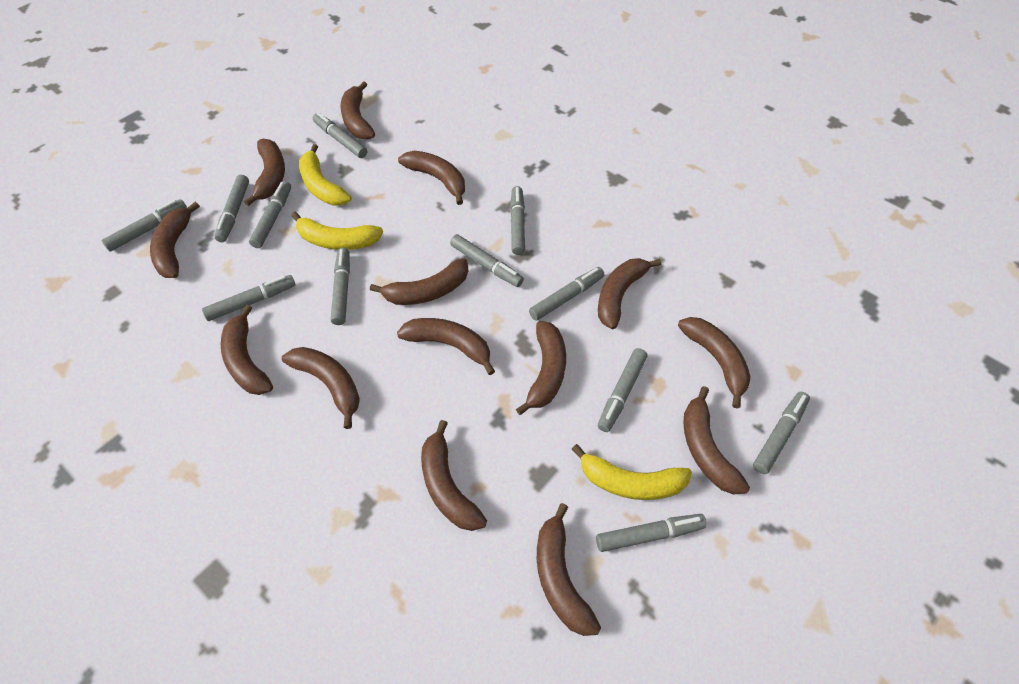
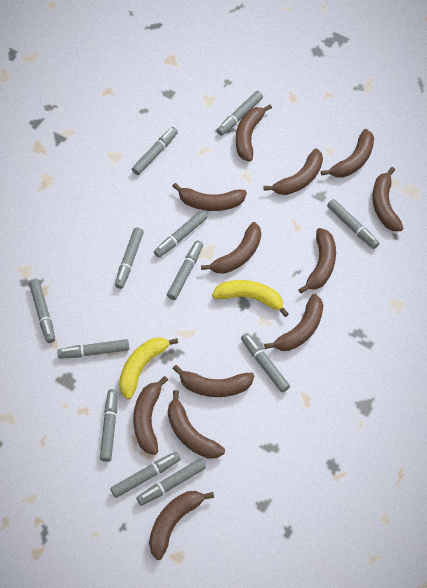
brown banana: 14 -> 12
yellow banana: 3 -> 2

